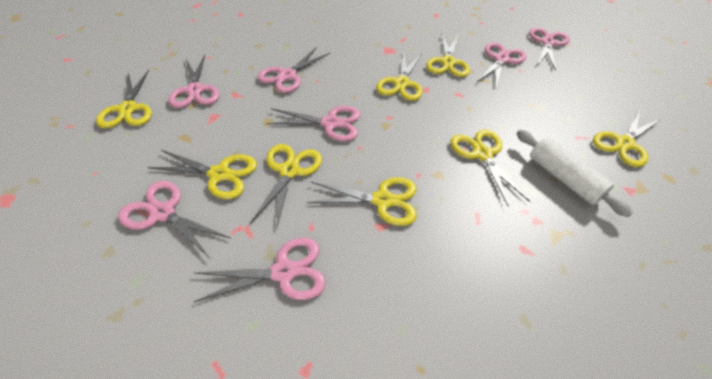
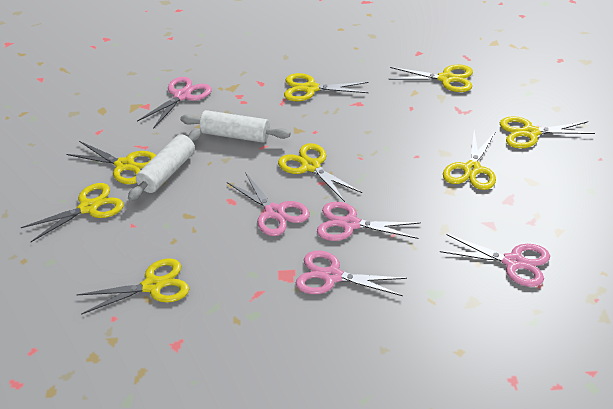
pink scissors: 7 -> 5
white rolling pin: 1 -> 2

